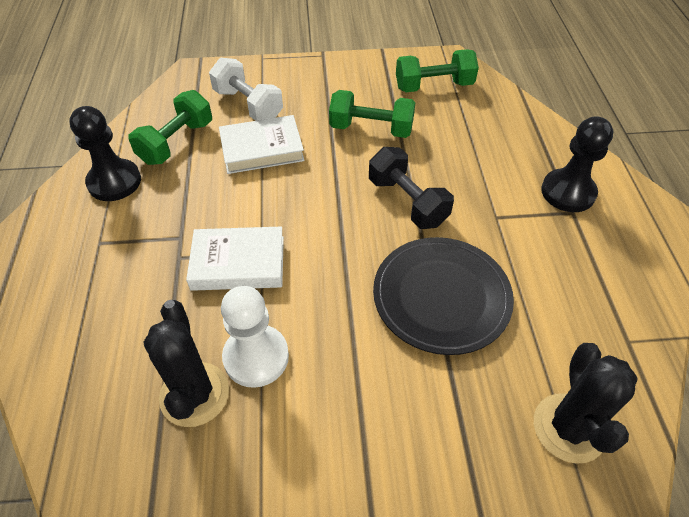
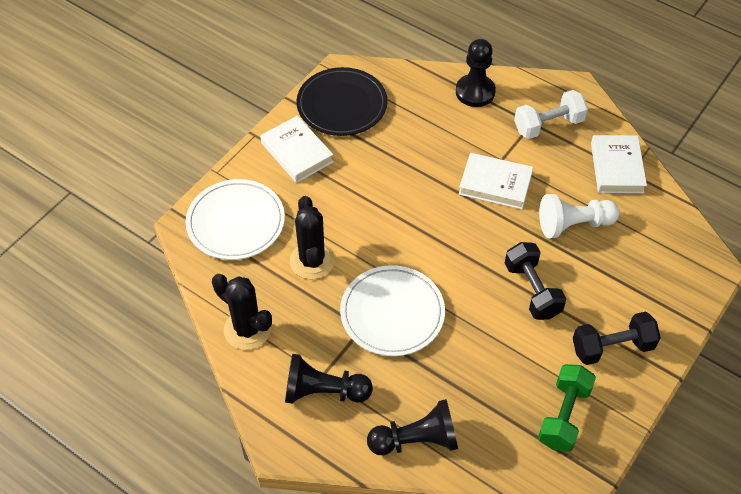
black dumbbell: 1 -> 2
black pawn: 2 -> 3
green dumbbell: 3 -> 1
white book: 2 -> 3
white plate: 0 -> 2

